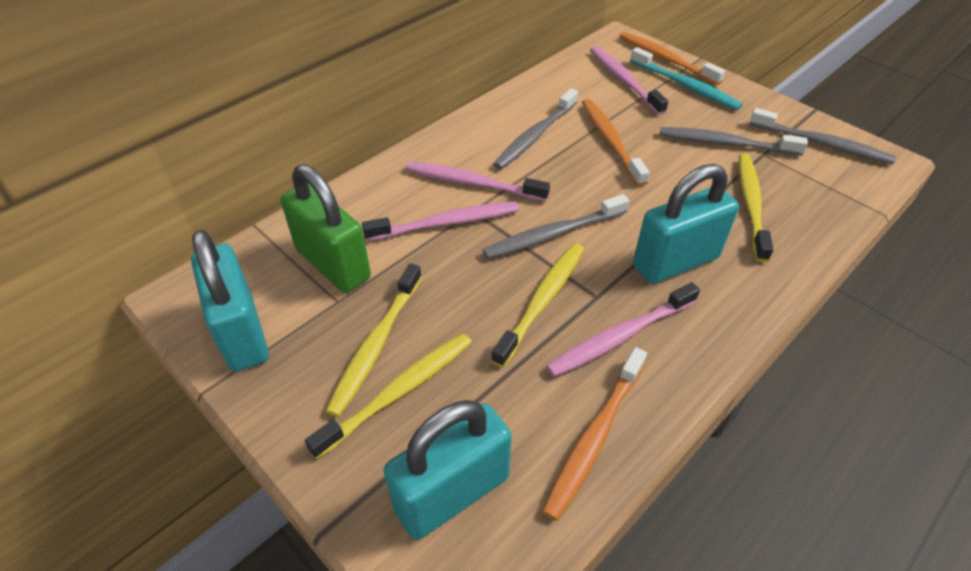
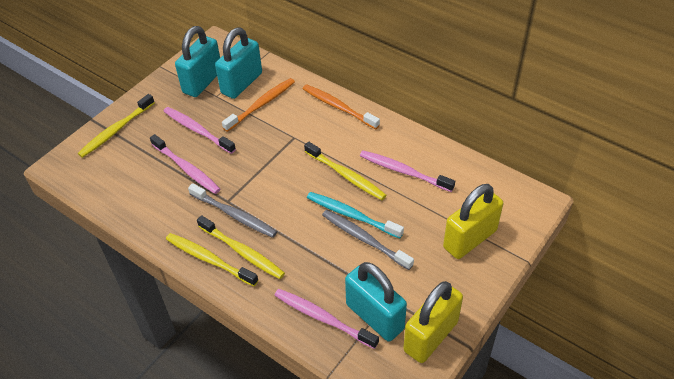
green padlock: 1 -> 0
grey toothbrush: 4 -> 2
orange toothbrush: 3 -> 2
yellow padlock: 0 -> 2

